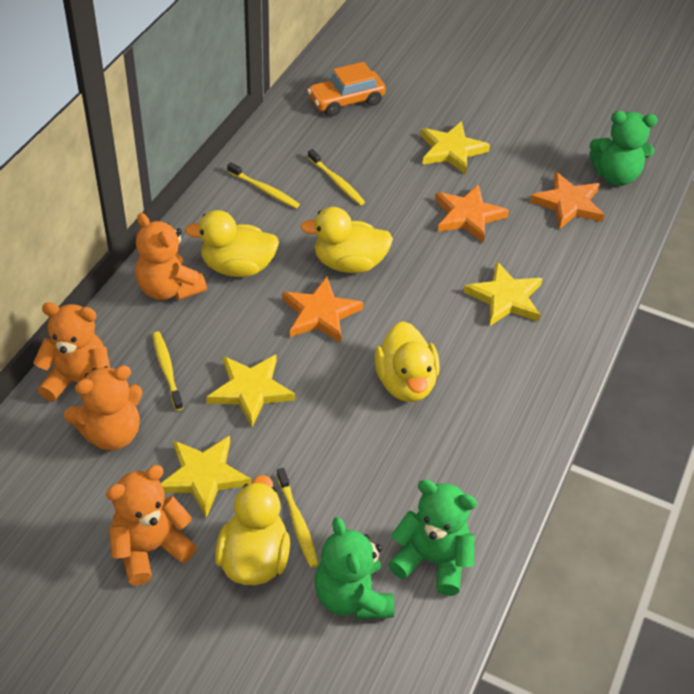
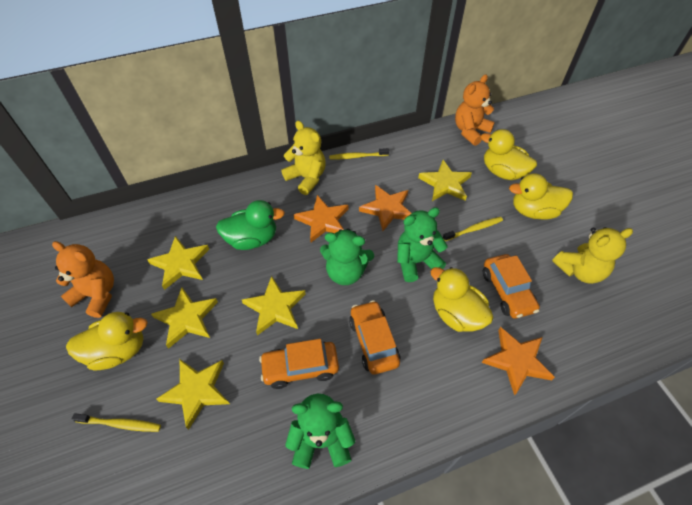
green duck: 0 -> 1
orange car: 1 -> 3
orange teddy bear: 4 -> 2
yellow star: 4 -> 5
yellow teddy bear: 0 -> 2
yellow toothbrush: 4 -> 3

